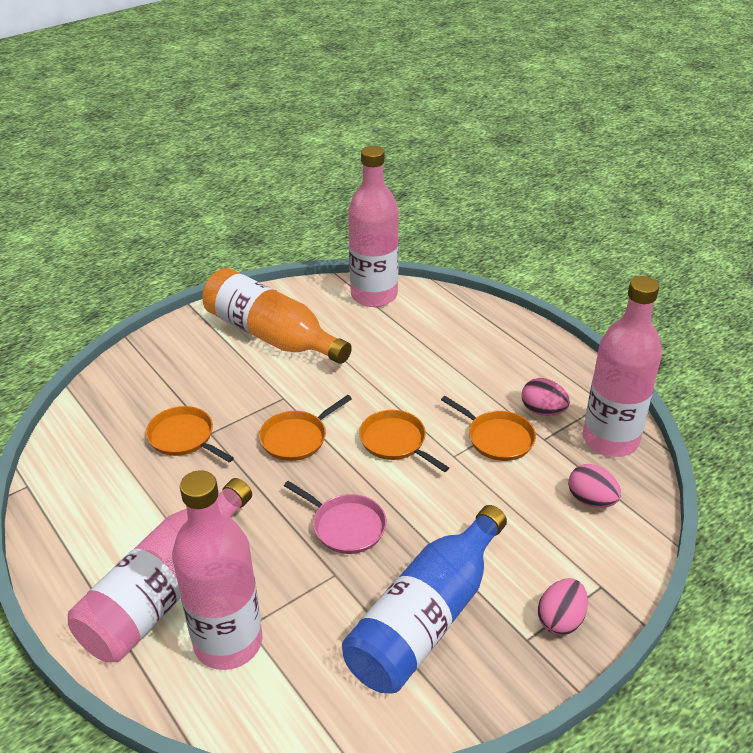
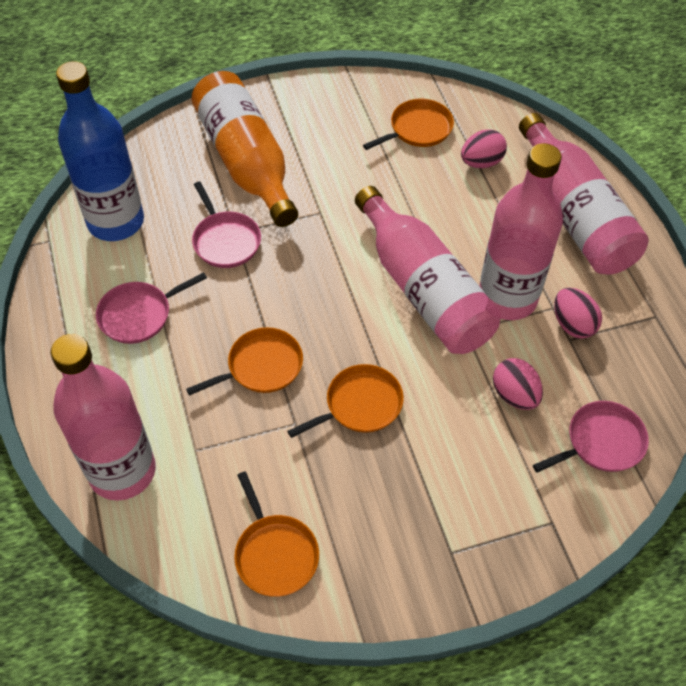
pink pan: 1 -> 3

